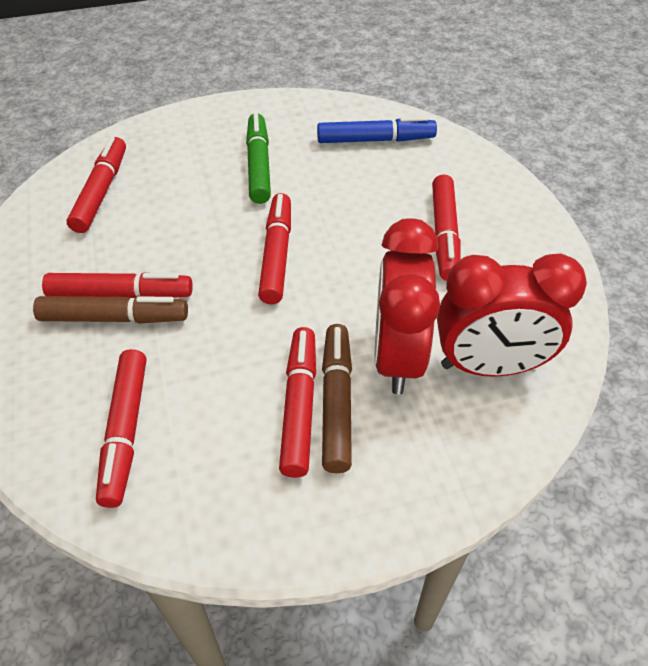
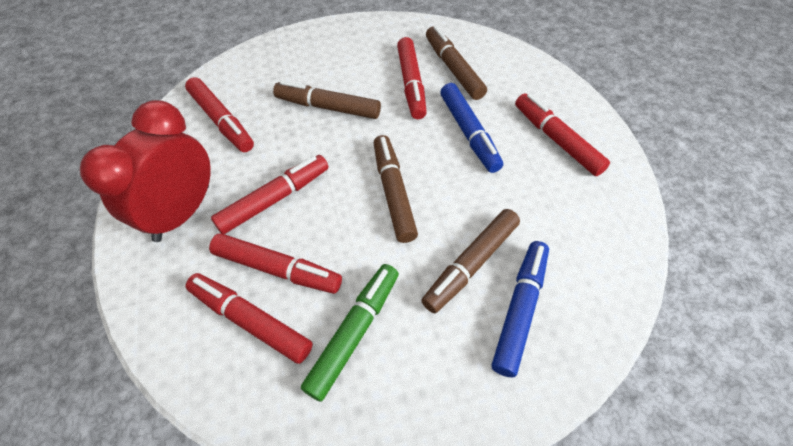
blue marker: 1 -> 2
brown marker: 2 -> 4
red clock: 2 -> 1

